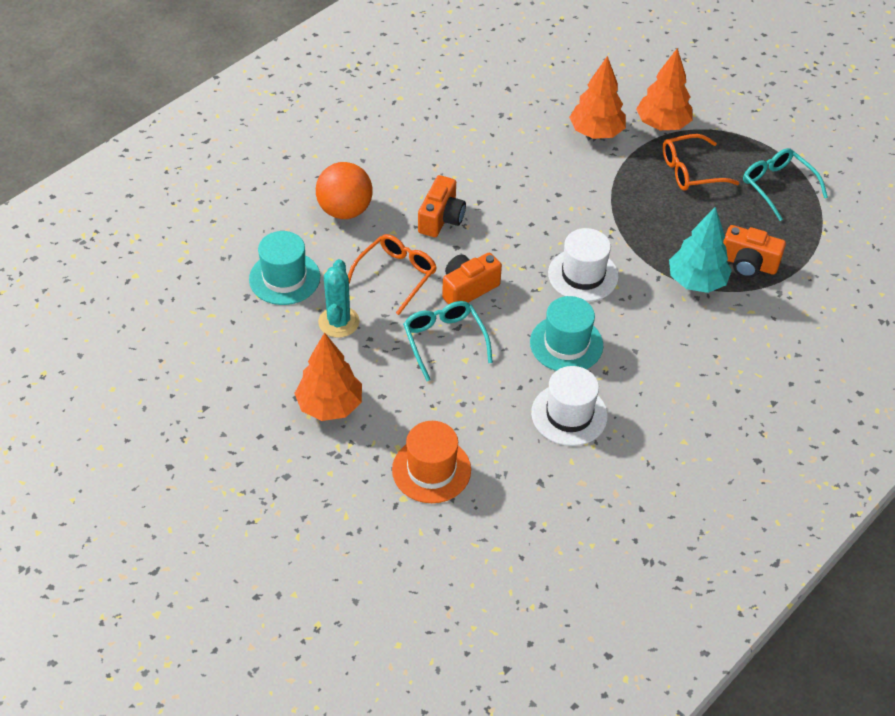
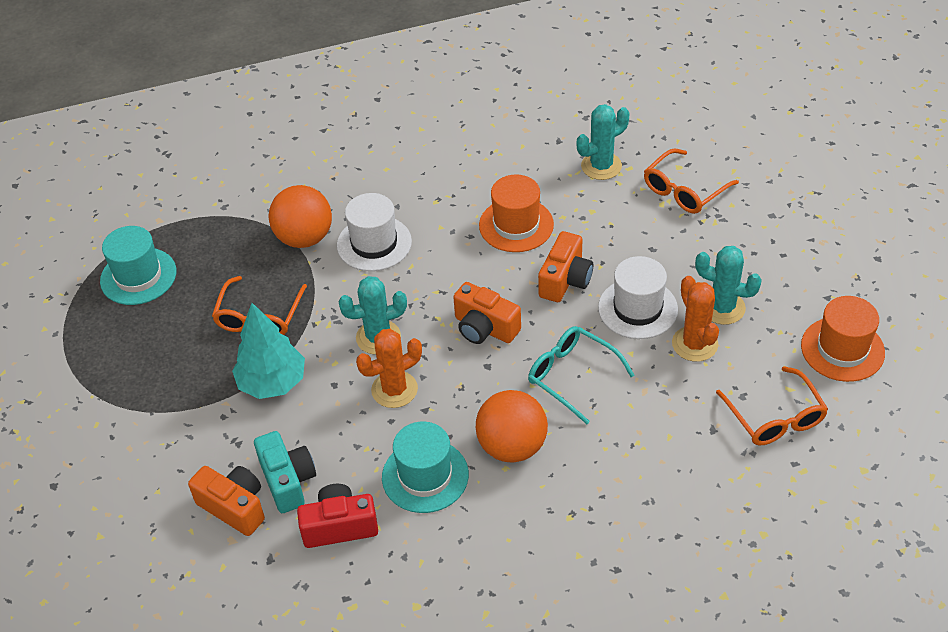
orange ball: 1 -> 2
orange cactus: 0 -> 2
orange glasses: 2 -> 3
orange hat: 1 -> 2
orange tree: 3 -> 0
red camera: 0 -> 1
turquoise cactus: 1 -> 3
turquoise camera: 0 -> 1
turquoise glasses: 2 -> 1

